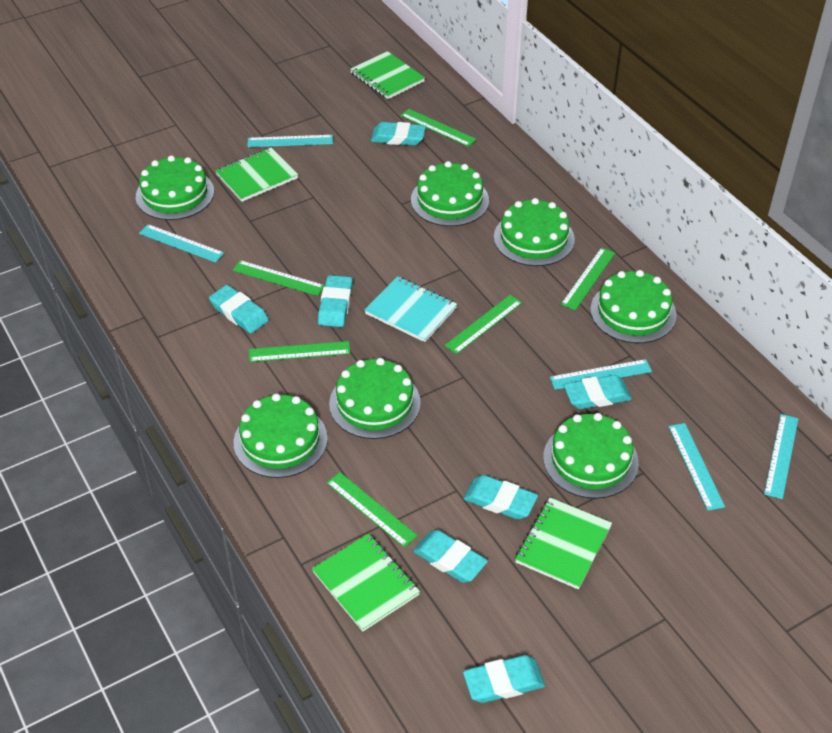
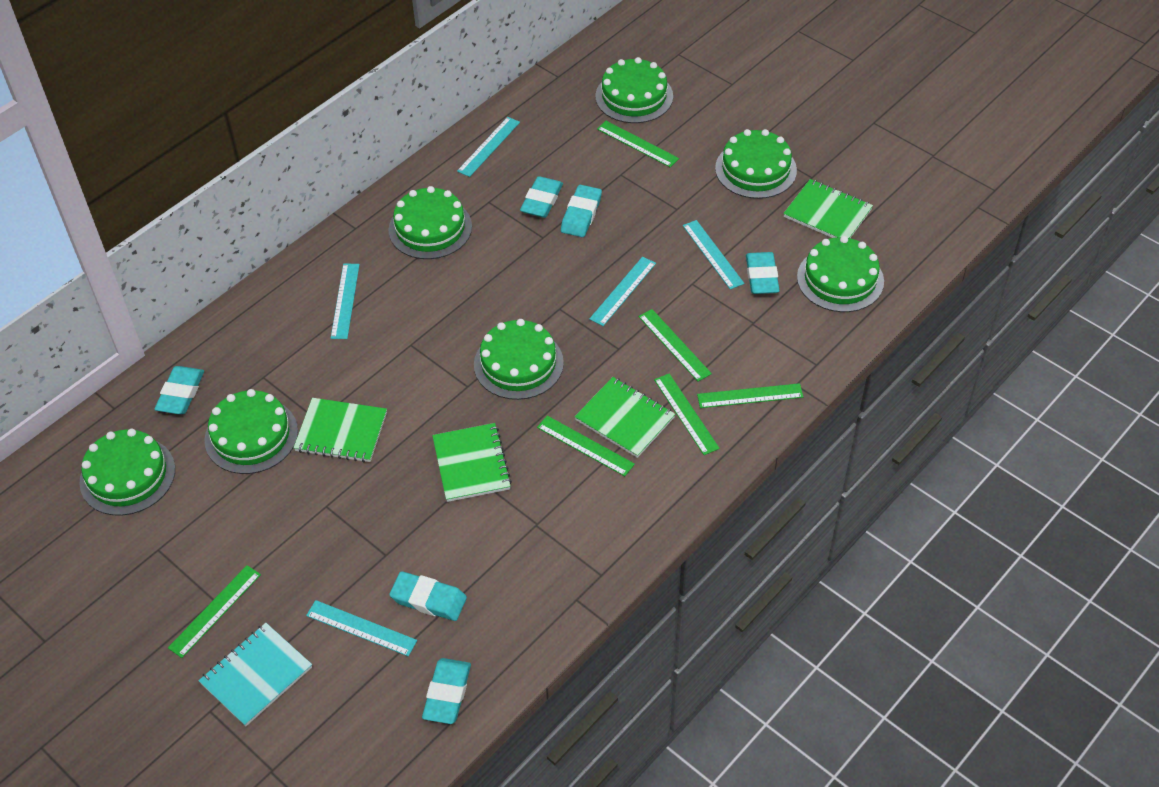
turquoise eraser: 7 -> 6

